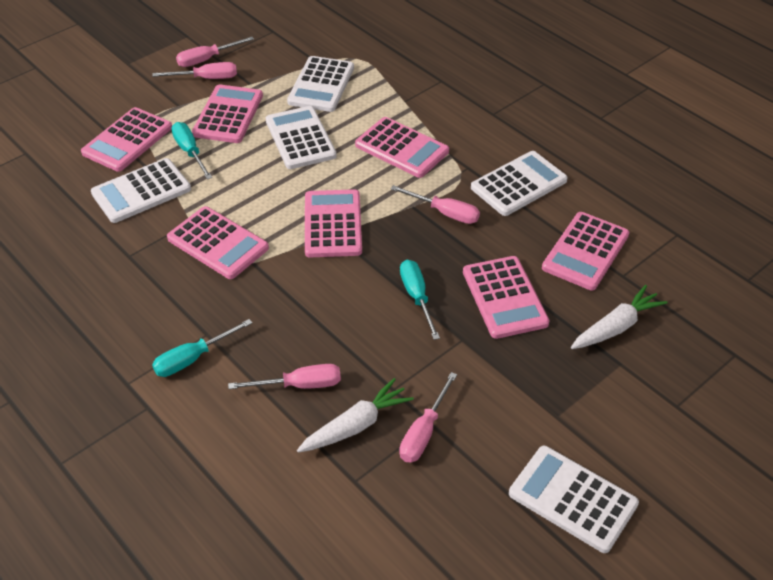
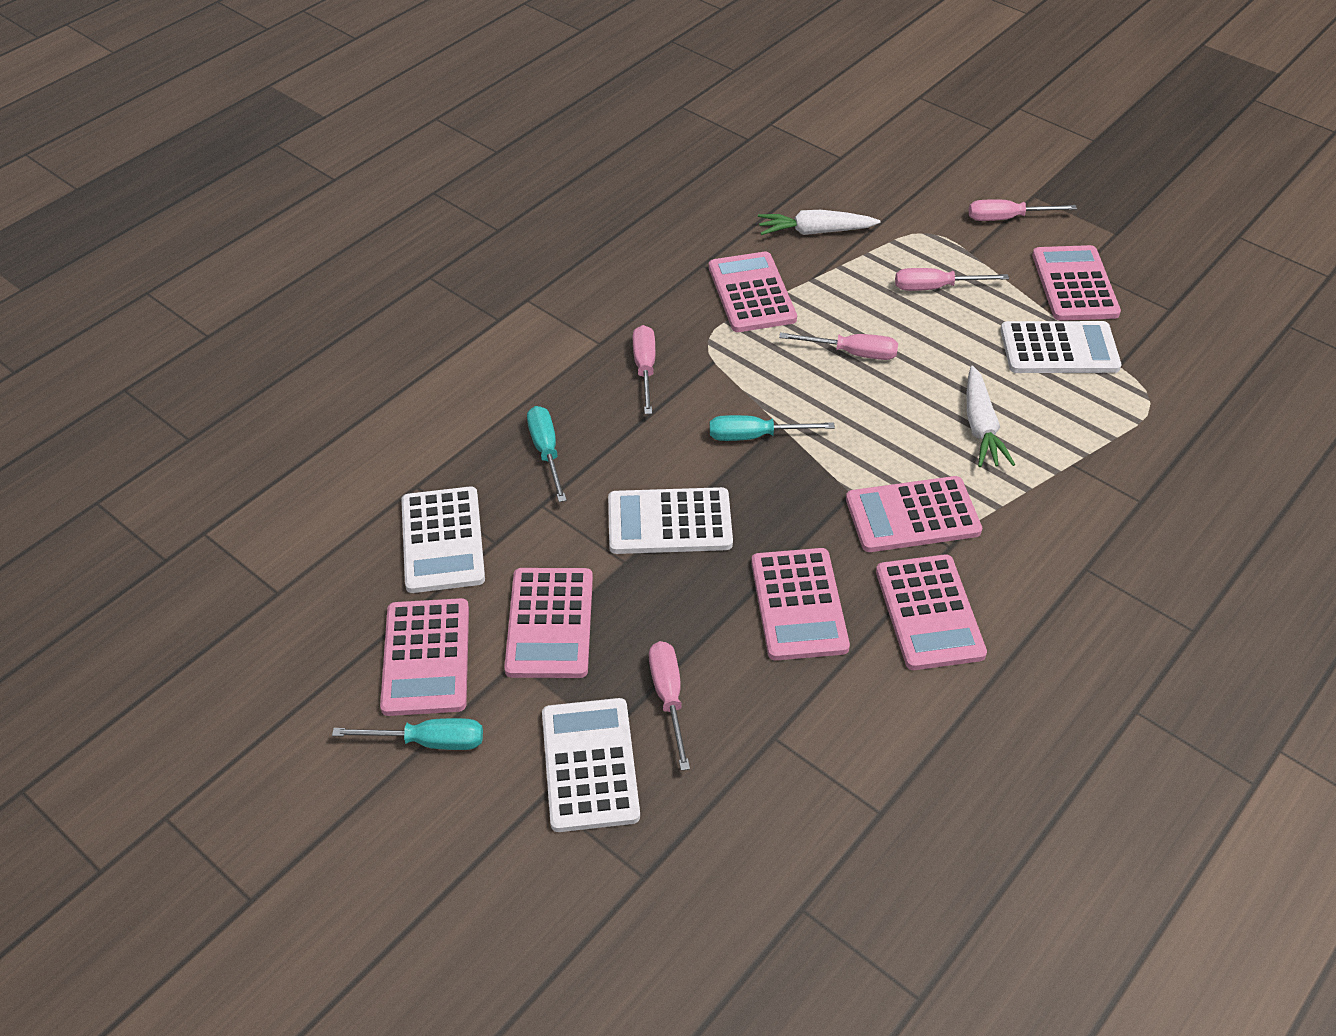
white calculator: 5 -> 4

